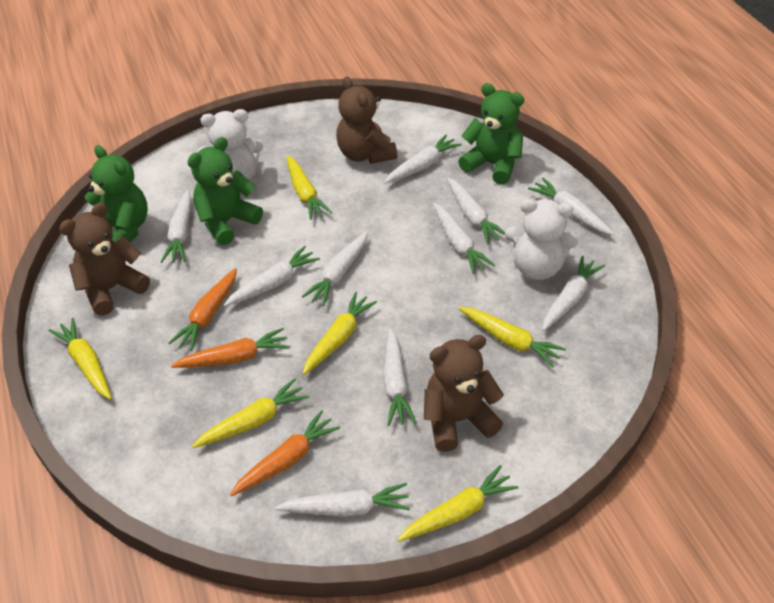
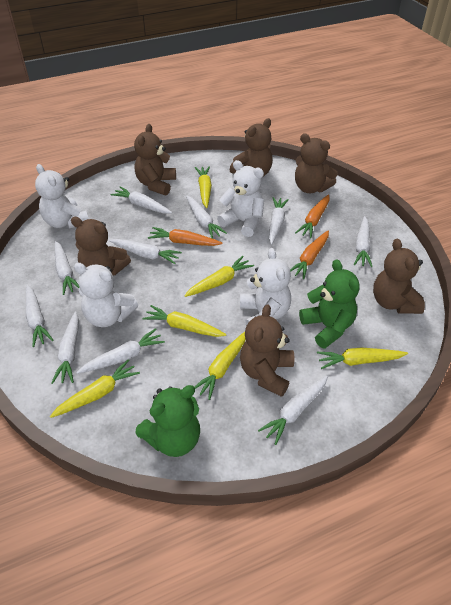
brown teddy bear: 3 -> 6
green teddy bear: 3 -> 2
white teddy bear: 2 -> 4

